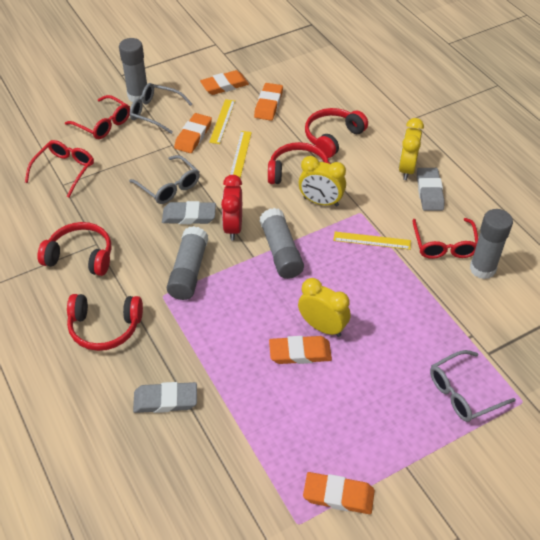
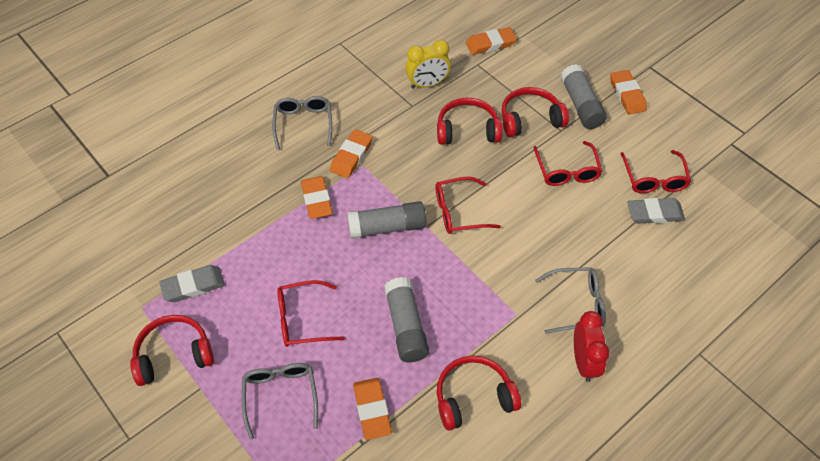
grey eraser: 3 -> 2
grey glue stick: 4 -> 3
red glasses: 3 -> 4
yellow clock: 3 -> 1
yellow ruler: 3 -> 0

